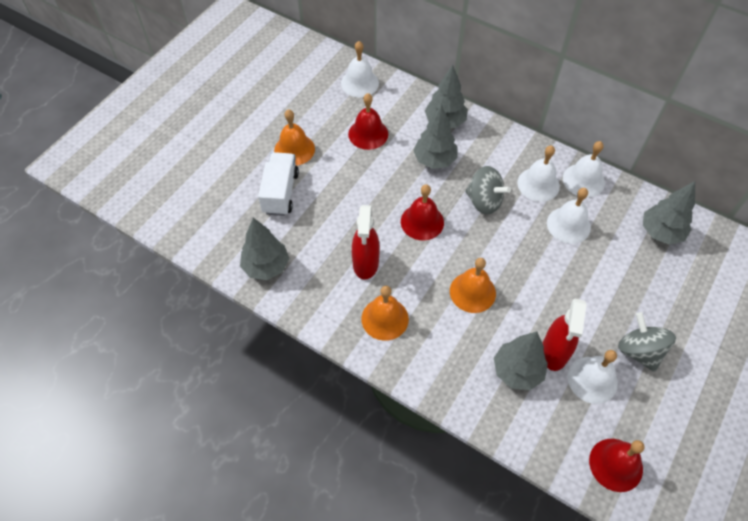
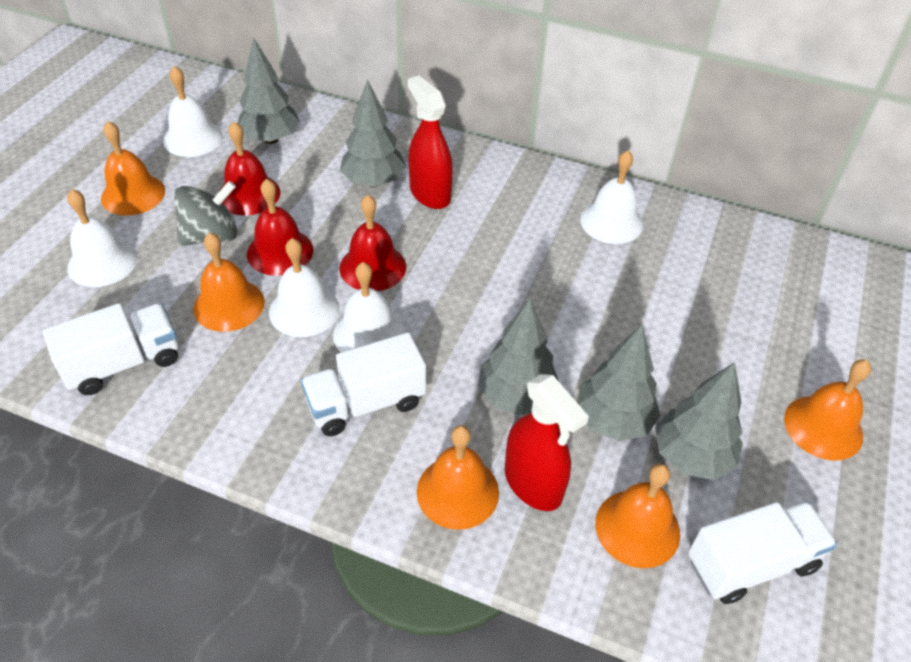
grey spinning top: 2 -> 1
orange bell: 3 -> 5
white truck: 1 -> 3

